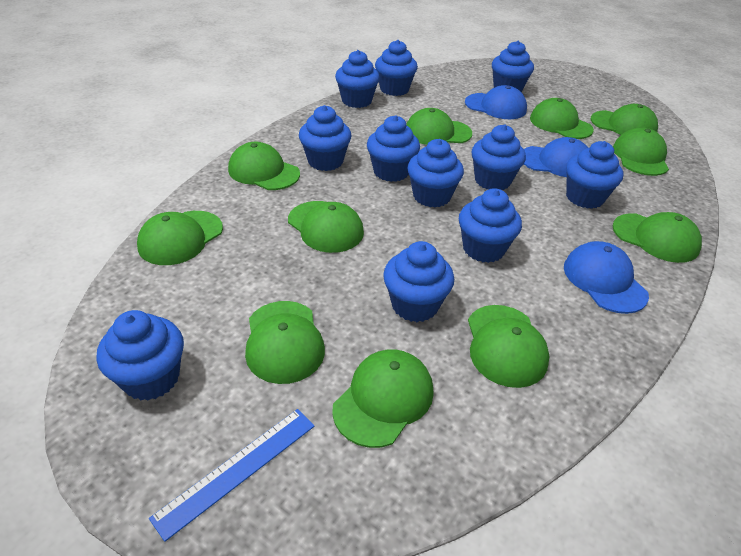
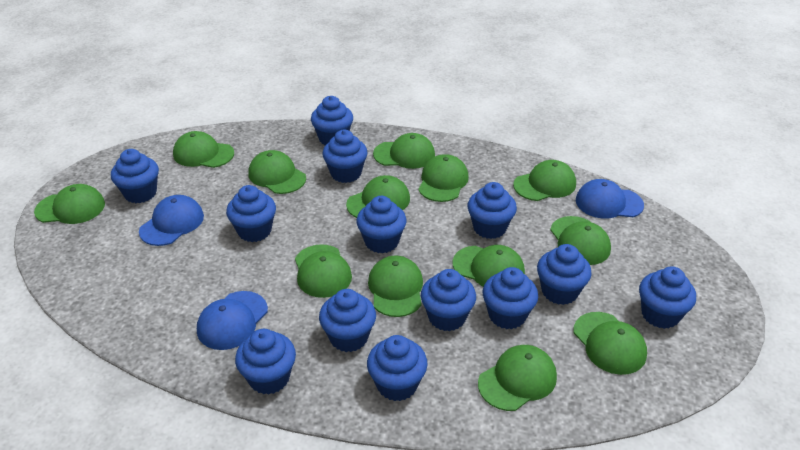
blue cupcake: 11 -> 13
blue ruler: 1 -> 0
green cap: 11 -> 13

